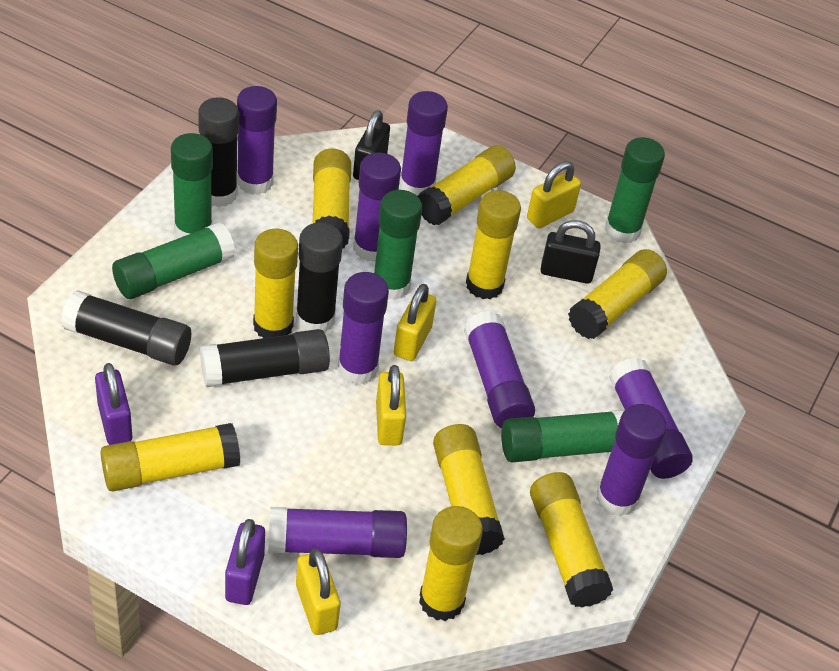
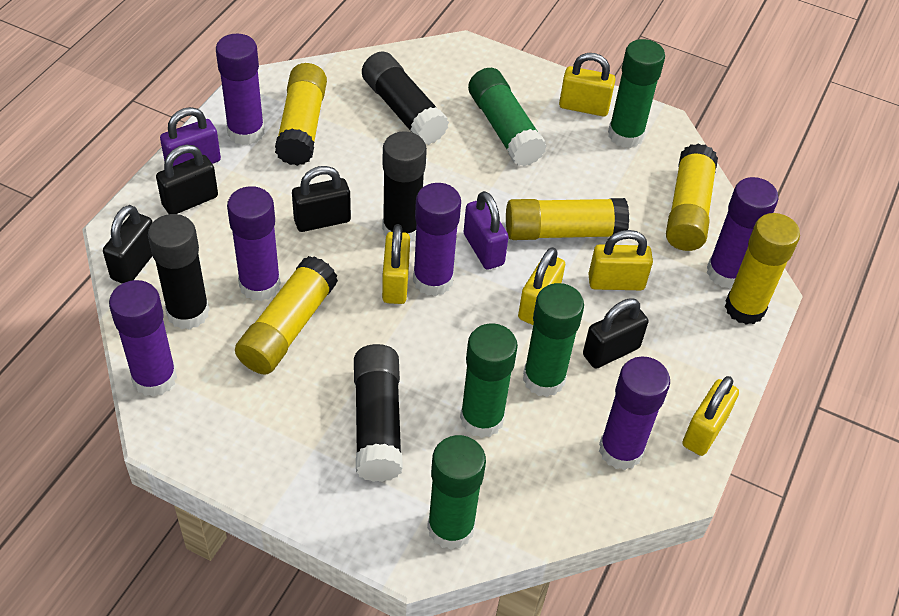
black padlock: 2 -> 4
purple glue stick: 8 -> 6
yellow glue stick: 9 -> 5
yellow padlock: 4 -> 5

